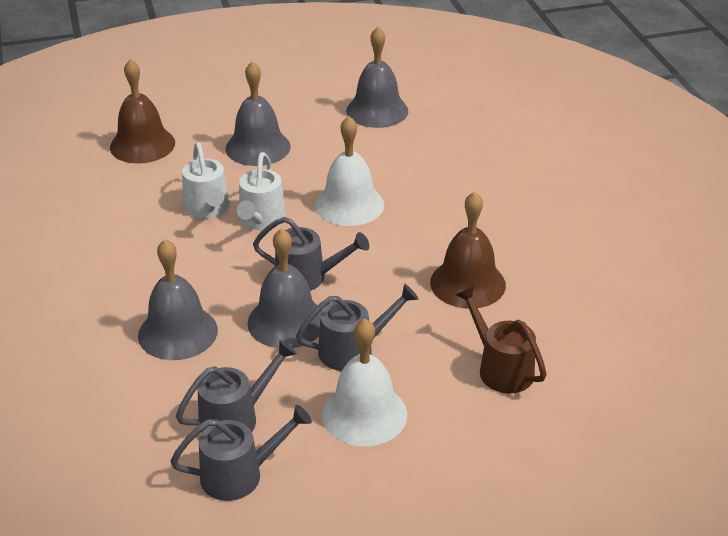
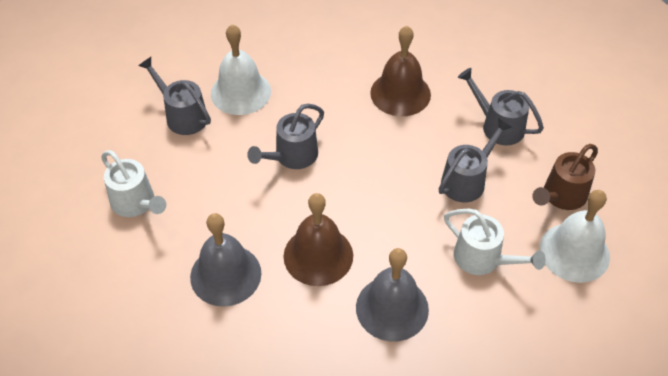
grey bell: 4 -> 2

